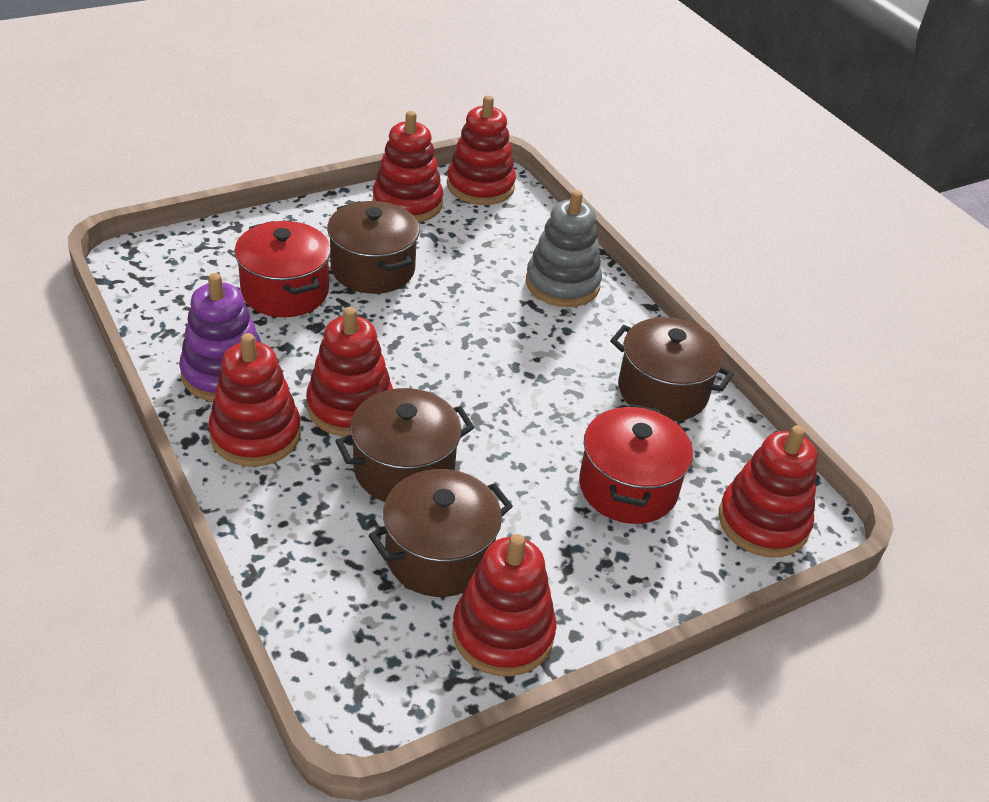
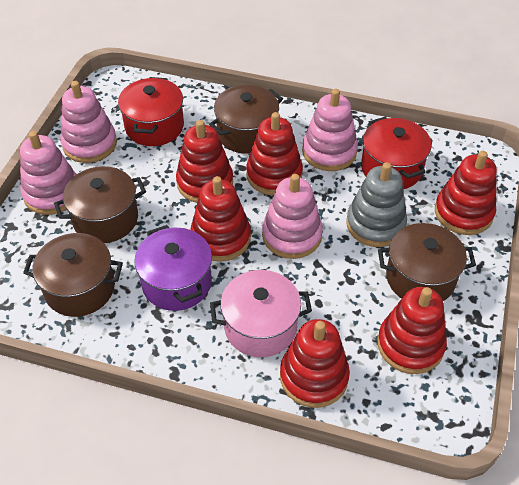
pink pot: 0 -> 1
pink stacking toy: 0 -> 4
purple pot: 0 -> 1
purple stacking toy: 1 -> 0

